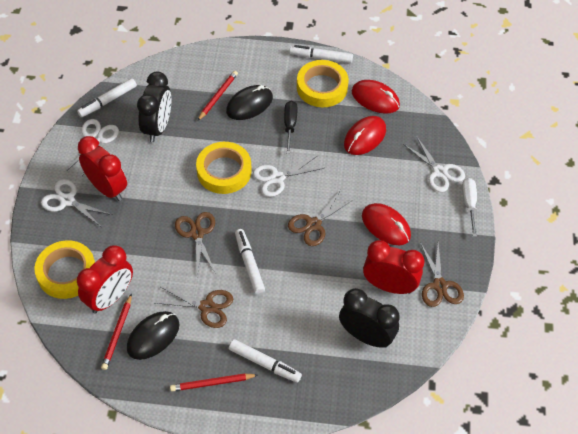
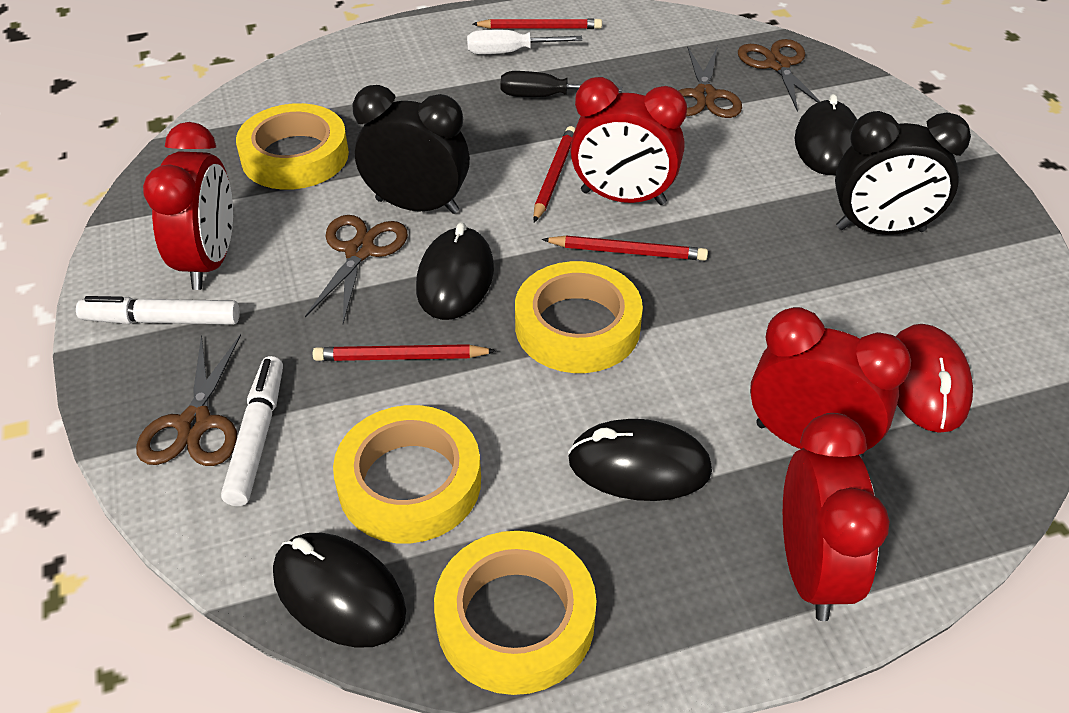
black mouse: 2 -> 4
red clock: 3 -> 4
red mouse: 3 -> 1
red pencil: 3 -> 4
white marker: 4 -> 2
white scissors: 4 -> 0
yellow tape: 3 -> 4

